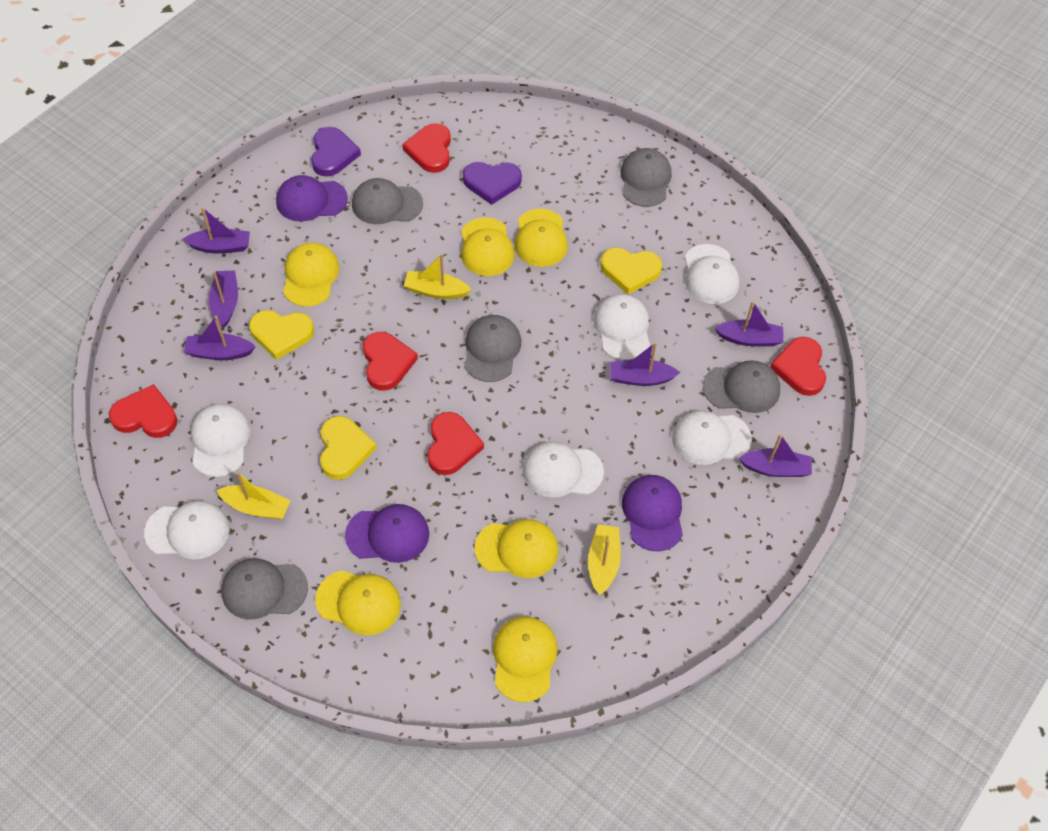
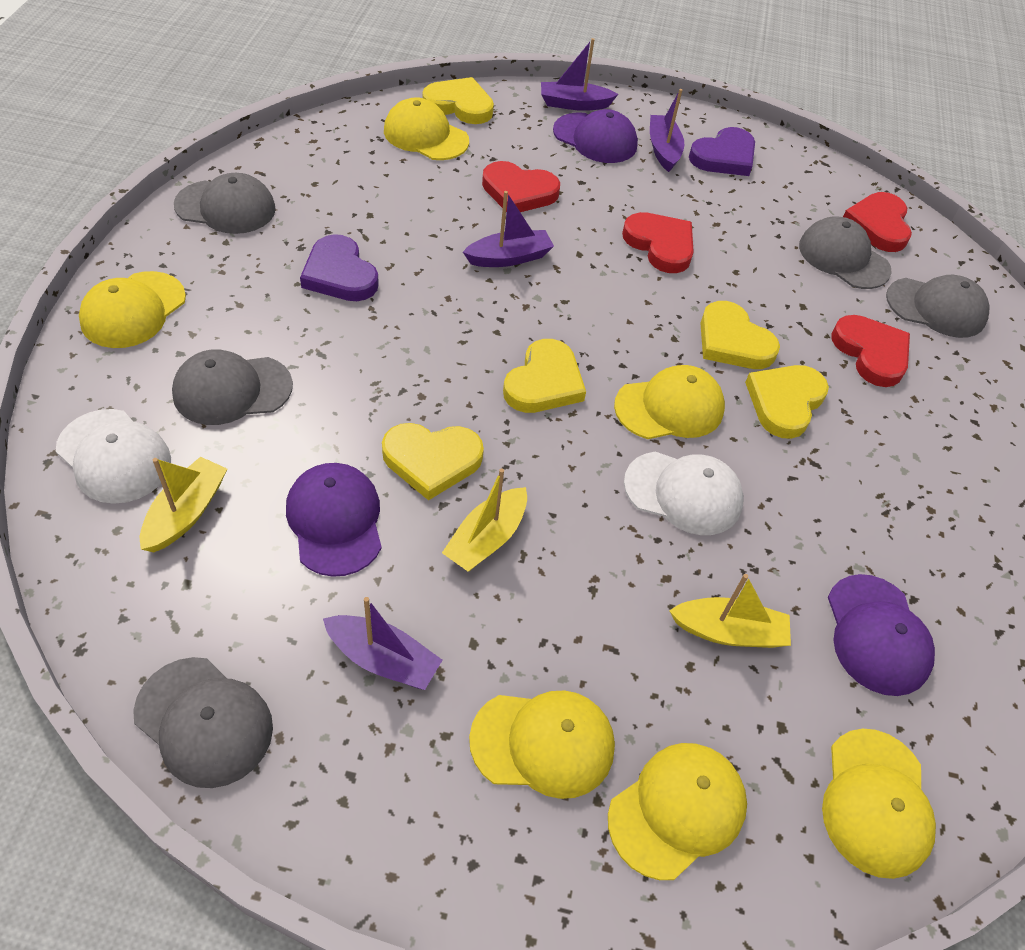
purple boat: 6 -> 4
red heart: 5 -> 4
white cap: 6 -> 2
yellow heart: 3 -> 5

